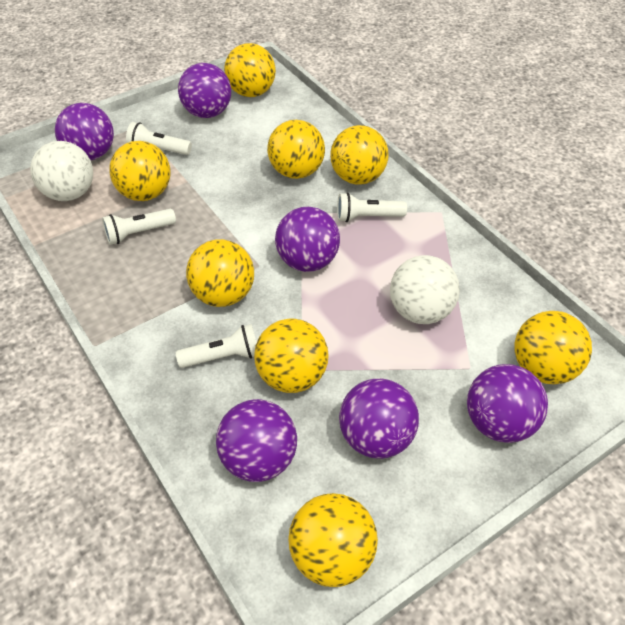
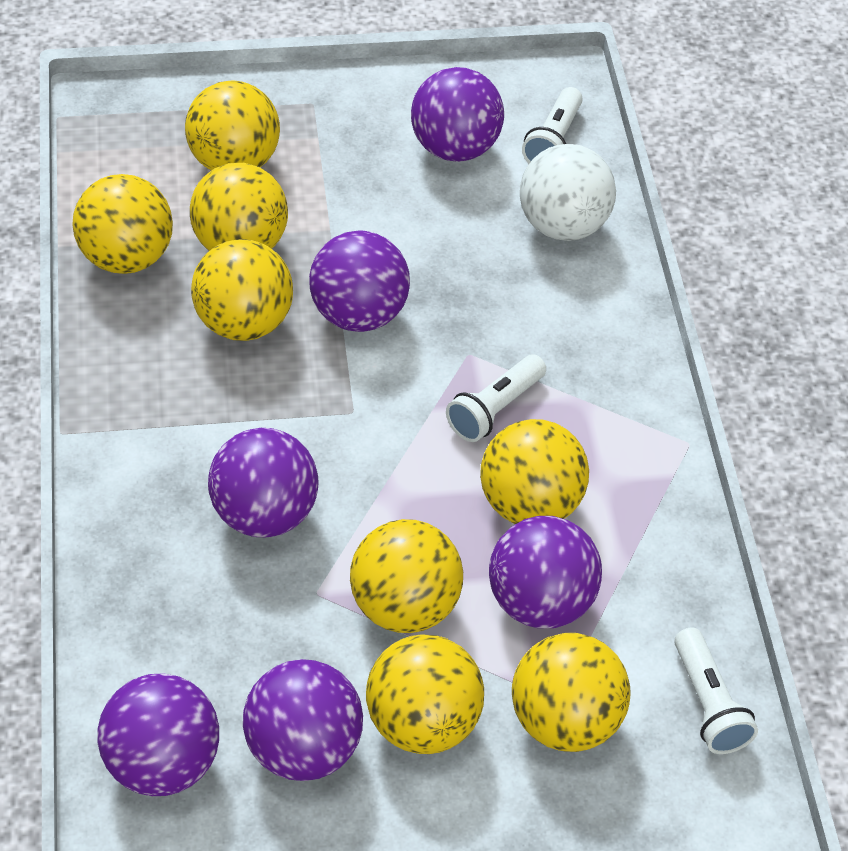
white ball: 2 -> 1
white flashlight: 4 -> 3

